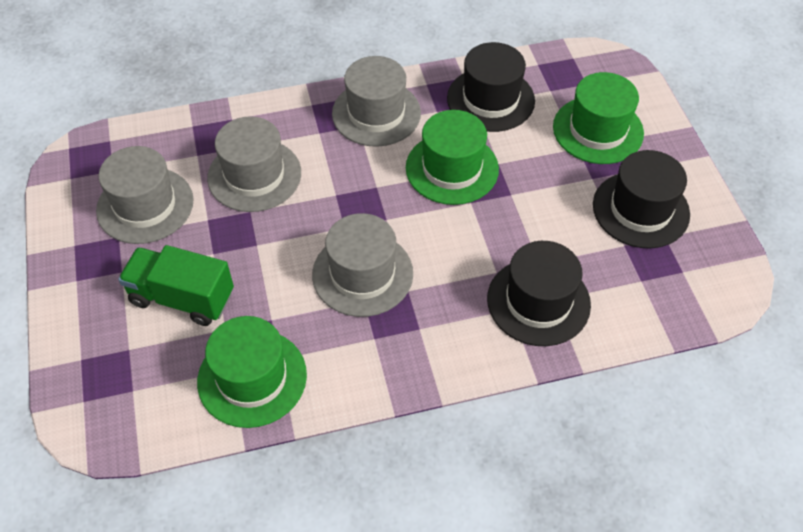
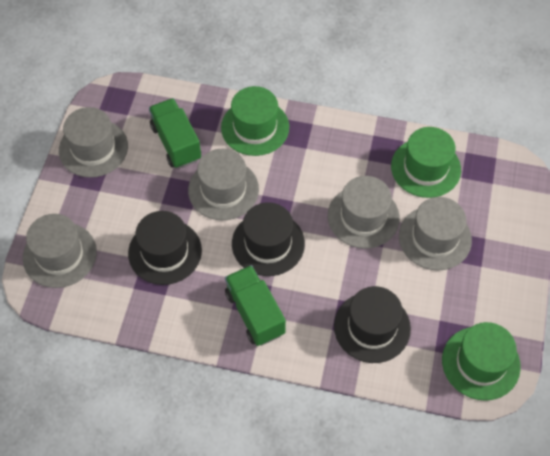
green truck: 1 -> 2
grey hat: 4 -> 5

